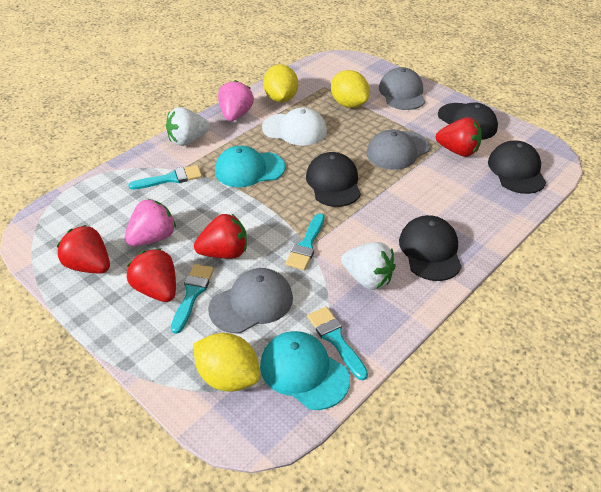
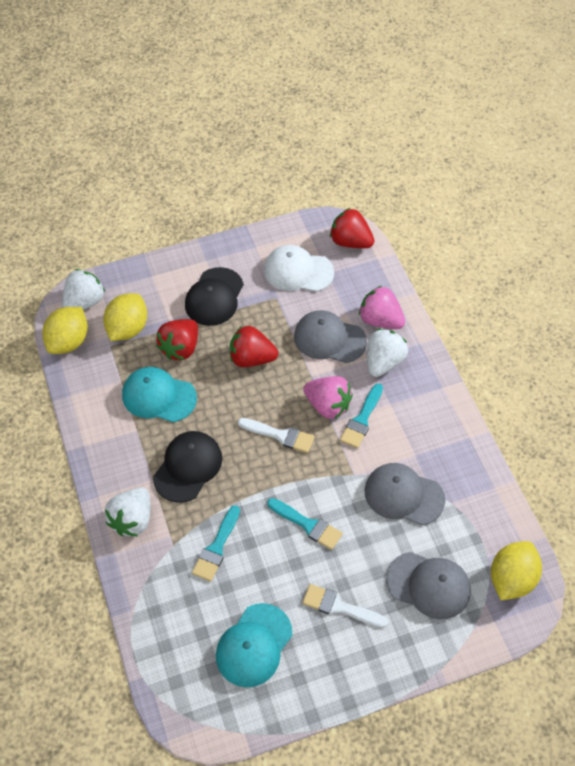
black cap: 4 -> 2
red strawberry: 4 -> 3
turquoise brush: 4 -> 3
white brush: 0 -> 2
white strawberry: 2 -> 3

